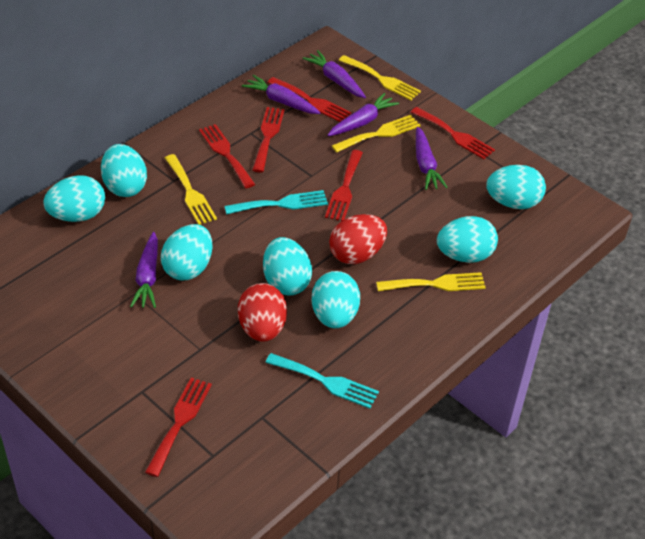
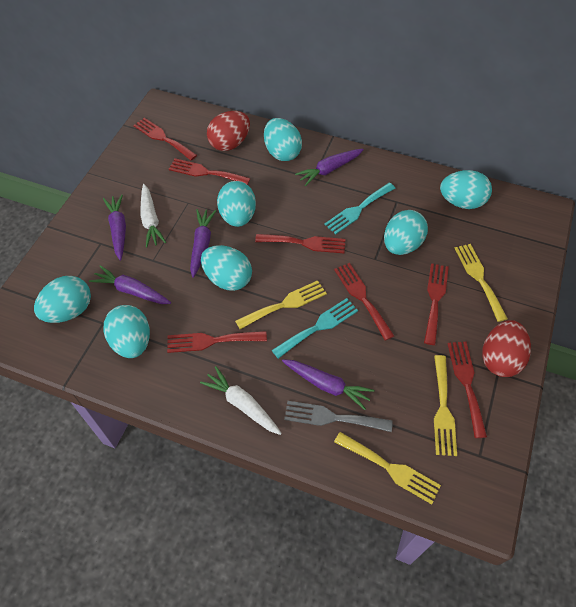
grey fork: 0 -> 1
red fork: 6 -> 7
white carrot: 0 -> 2

